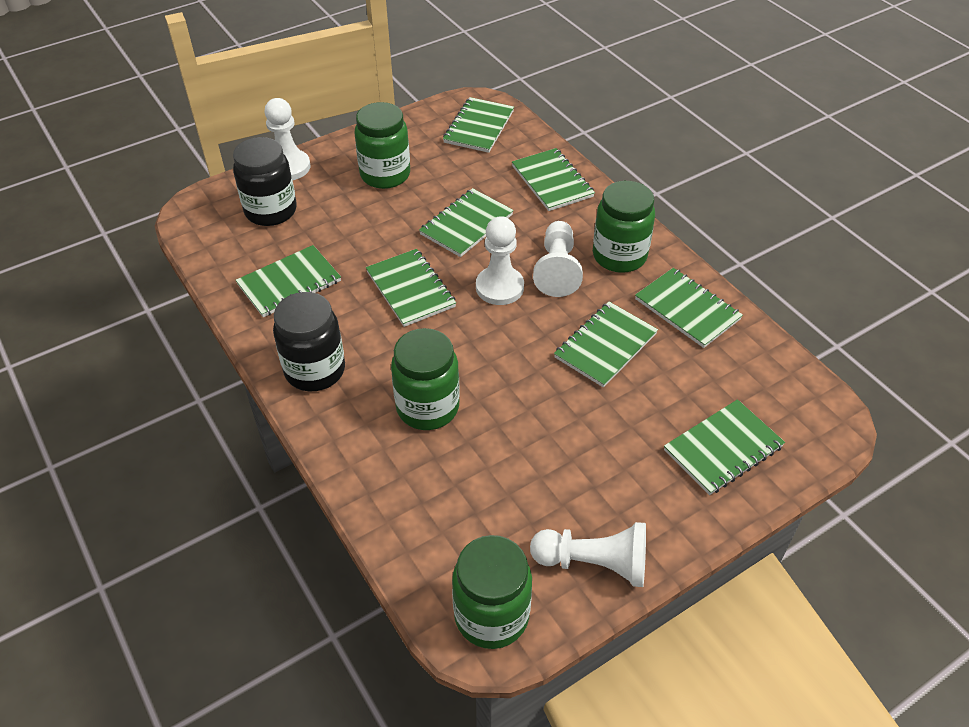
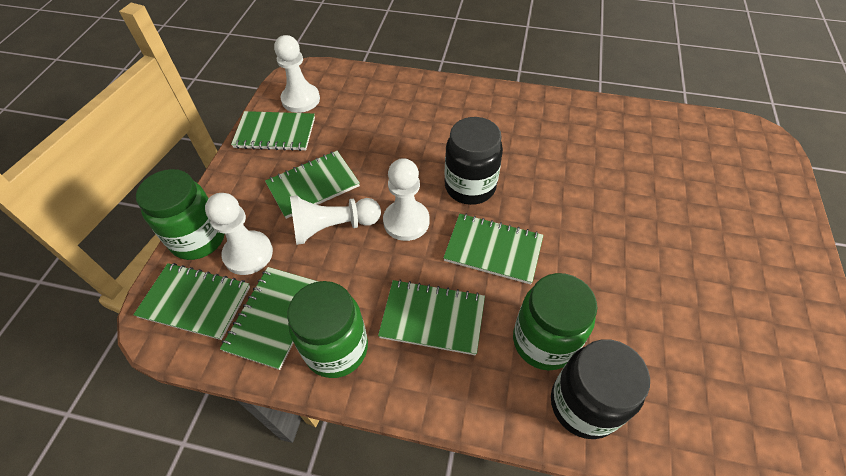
green jar: 4 -> 3
green notebook: 8 -> 6

